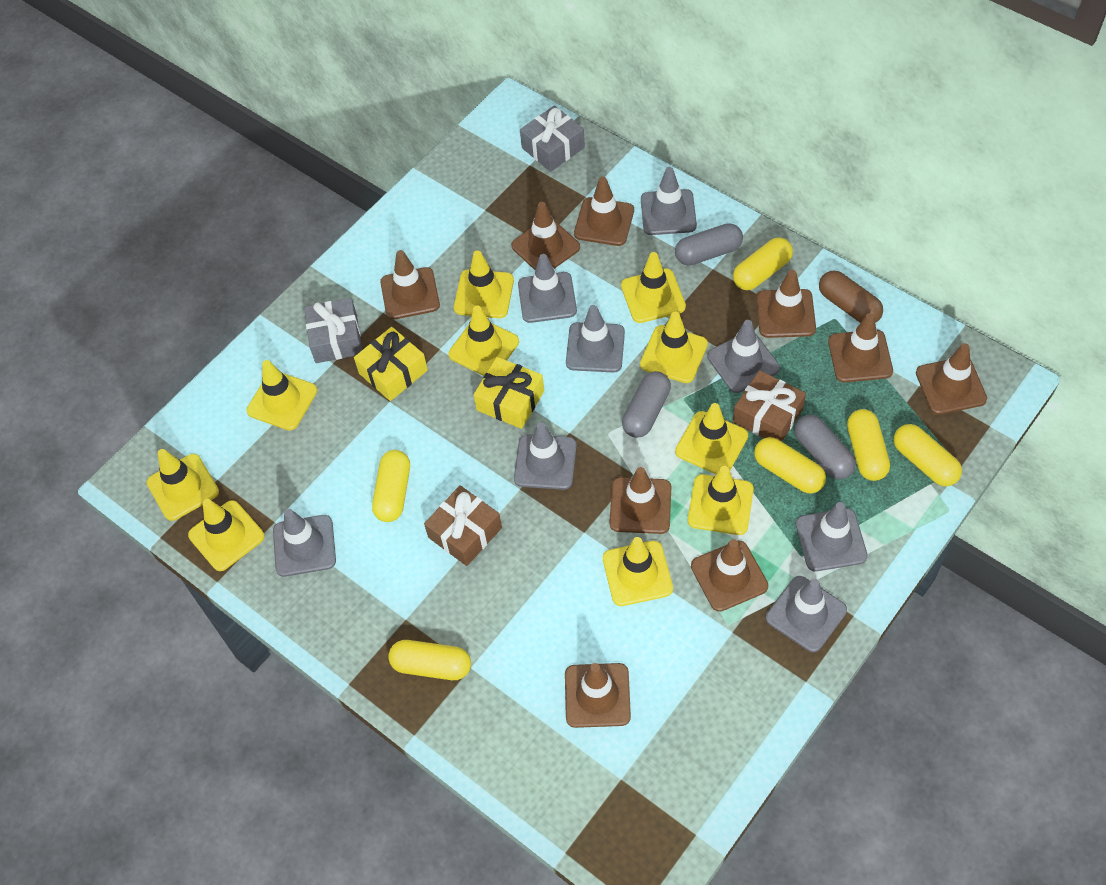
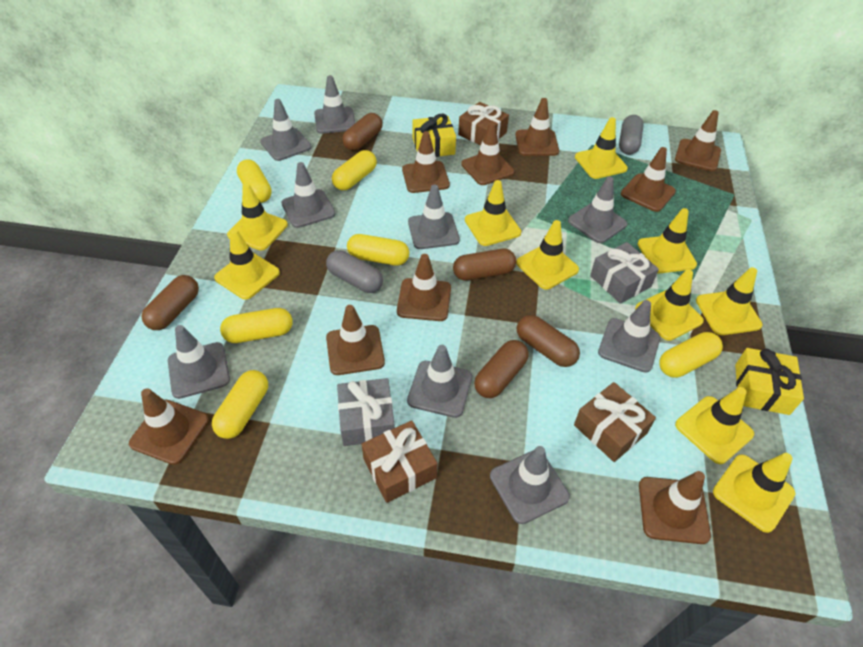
brown capsule: 1 -> 5
brown gift: 2 -> 3
grey capsule: 3 -> 2
grey traffic cone: 8 -> 9

